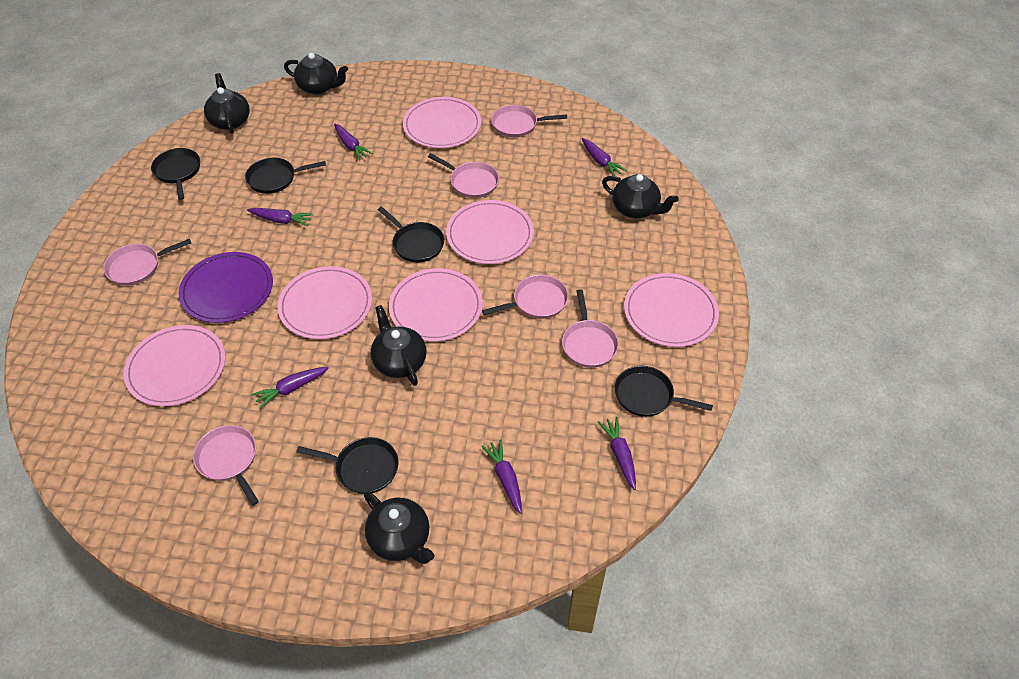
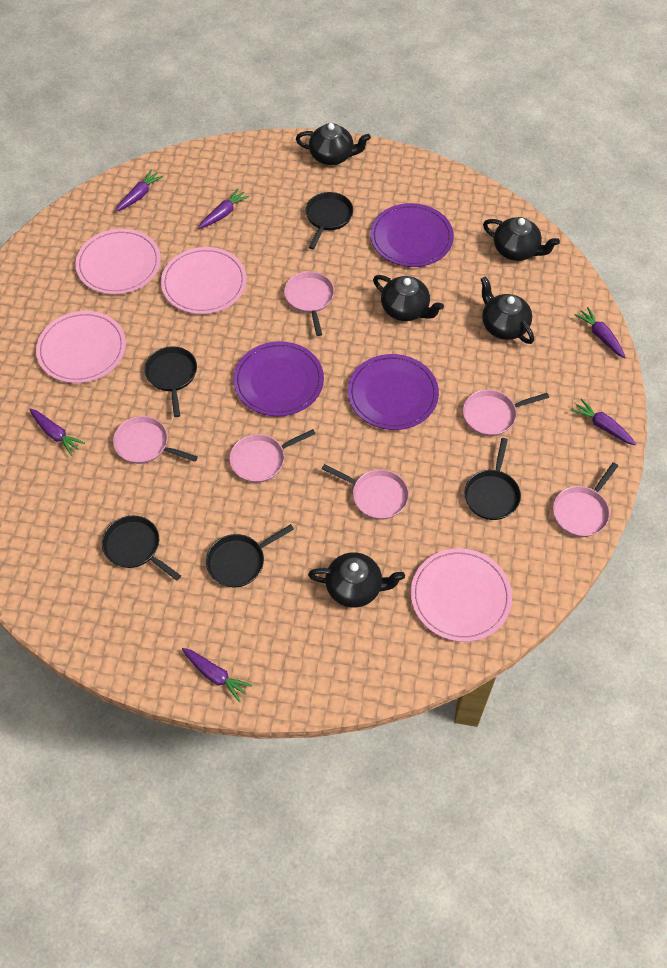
pink plate: 6 -> 4
purple plate: 1 -> 3

